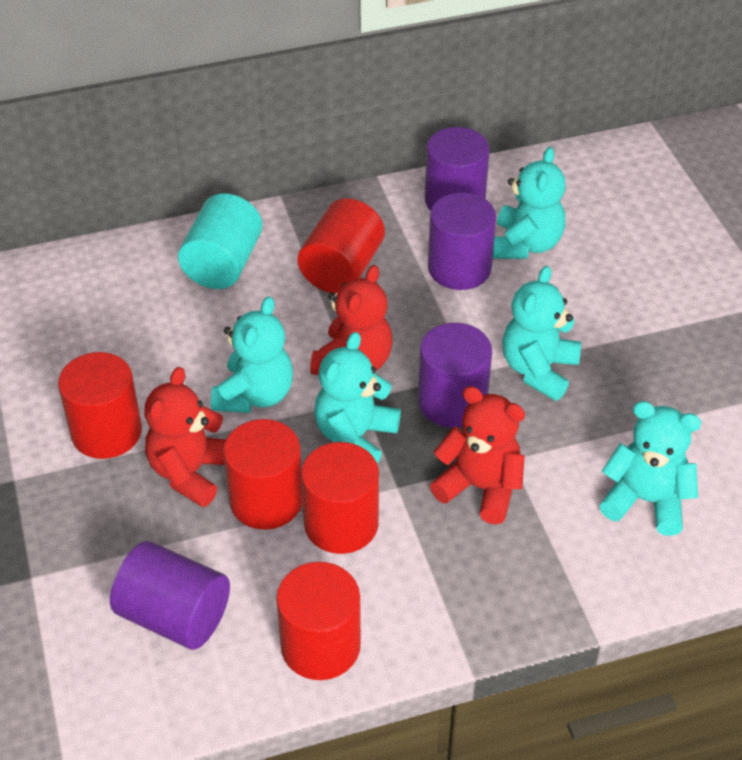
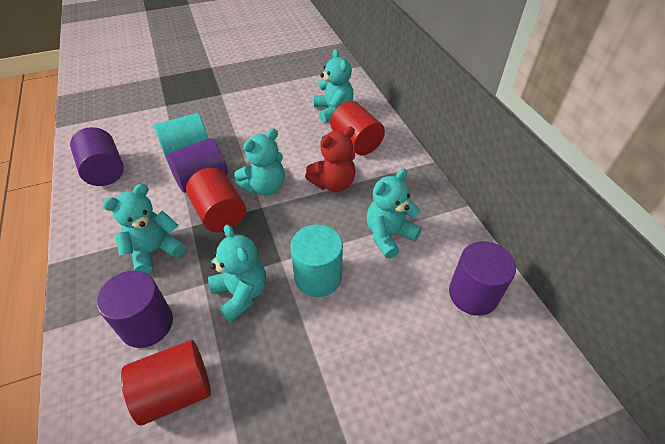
red cylinder: 5 -> 3
red teddy bear: 3 -> 1
turquoise cylinder: 1 -> 2

